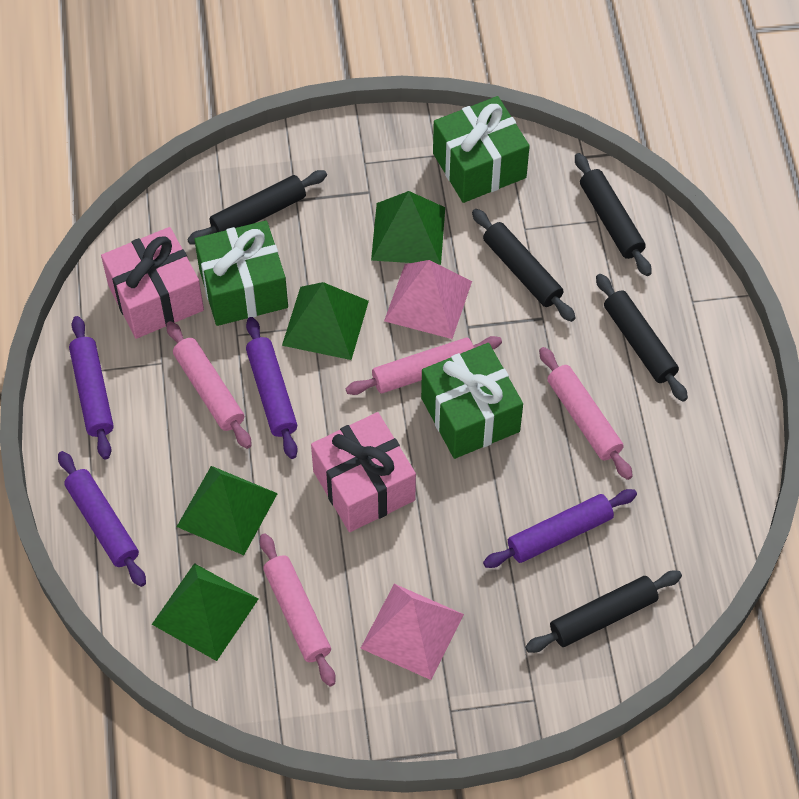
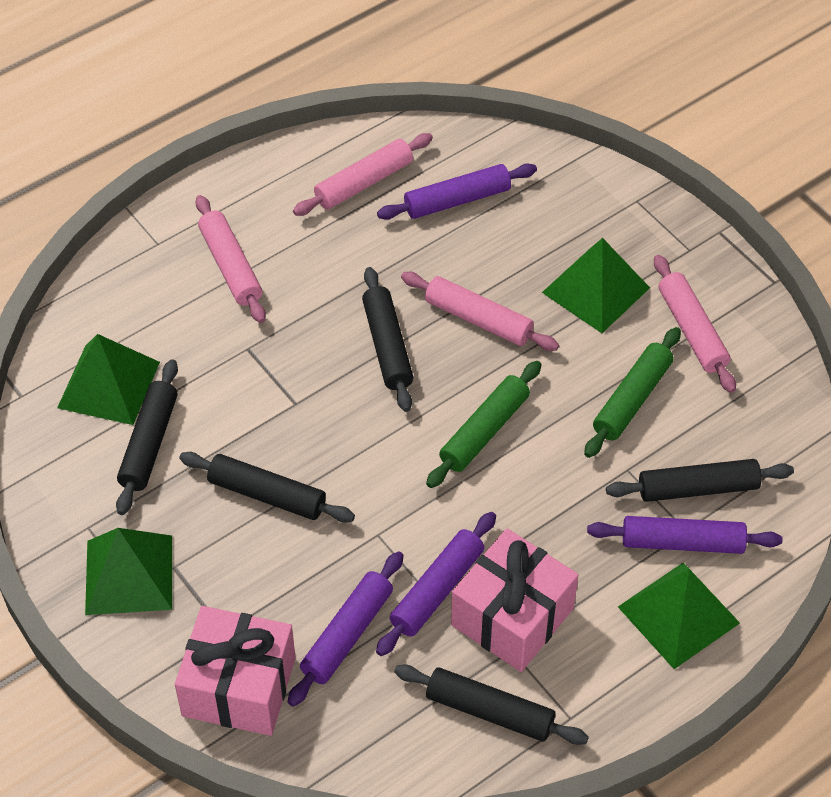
green gift: 3 -> 0
green rolling pin: 0 -> 2
pink pyramid: 2 -> 0

